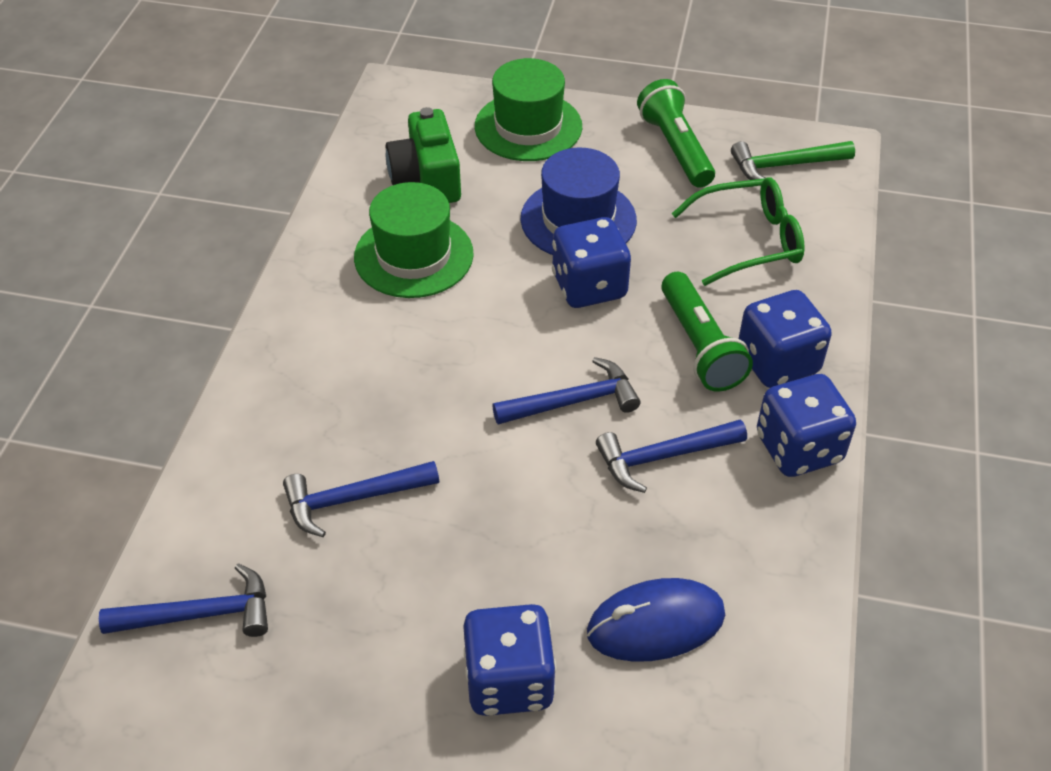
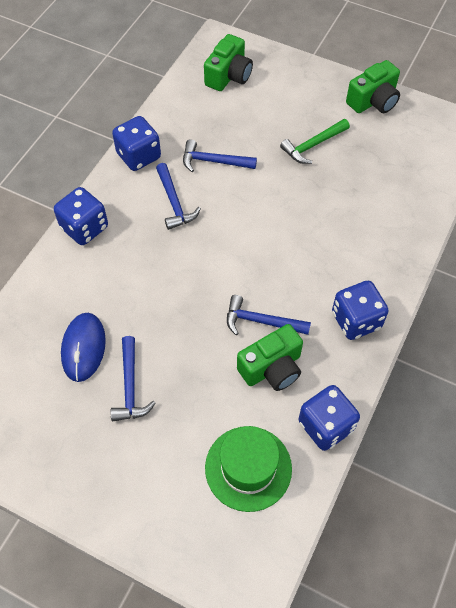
blue hat: 1 -> 0
green camera: 1 -> 3
green flashlight: 2 -> 0
green glasses: 1 -> 0
green hat: 2 -> 1

